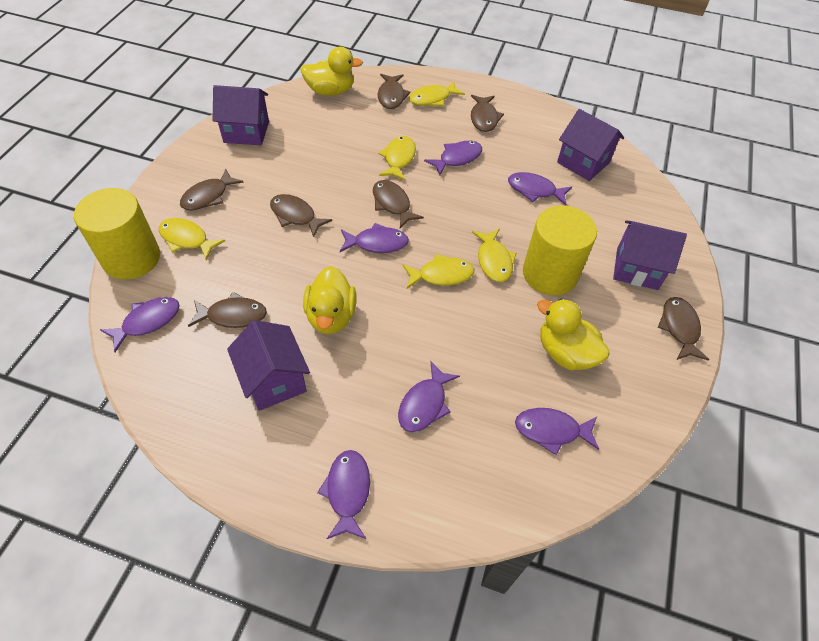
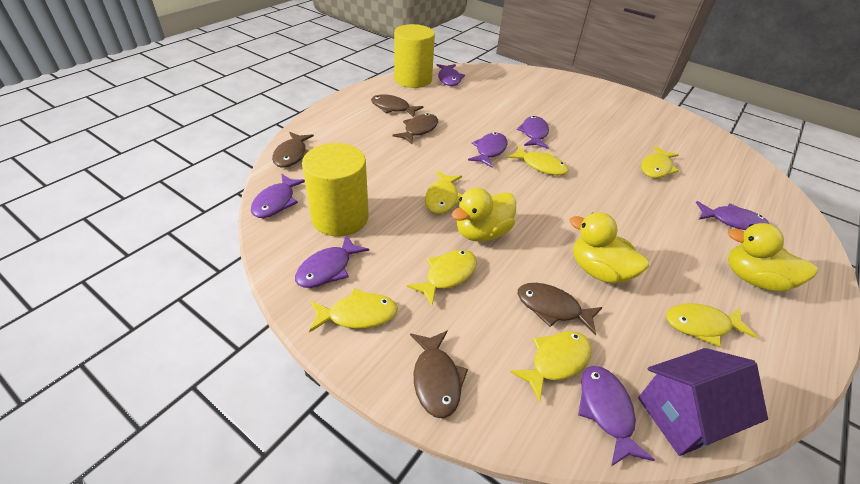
brown fish: 7 -> 5
purple house: 4 -> 1
yellow fish: 5 -> 7

